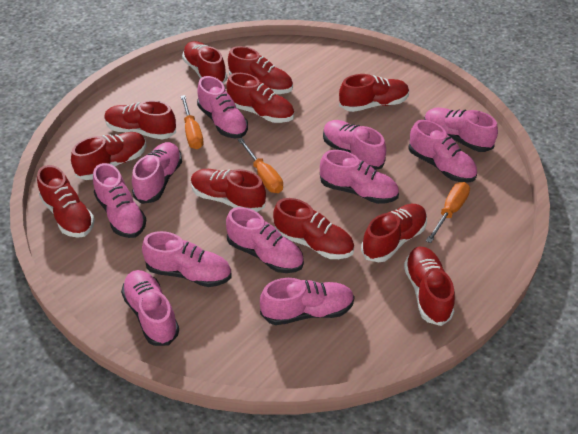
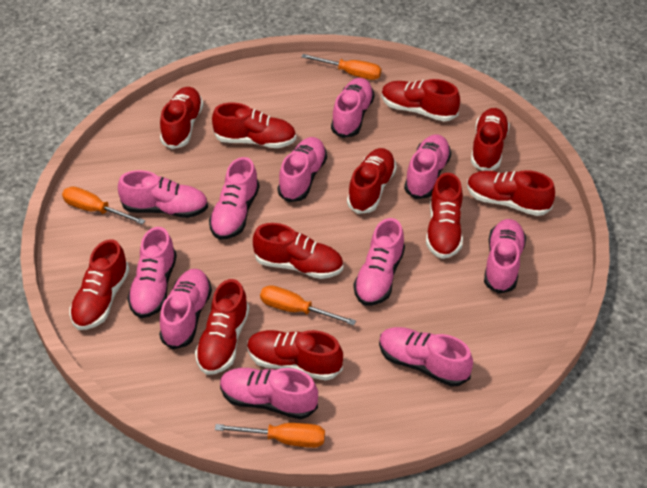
orange screwdriver: 3 -> 4

